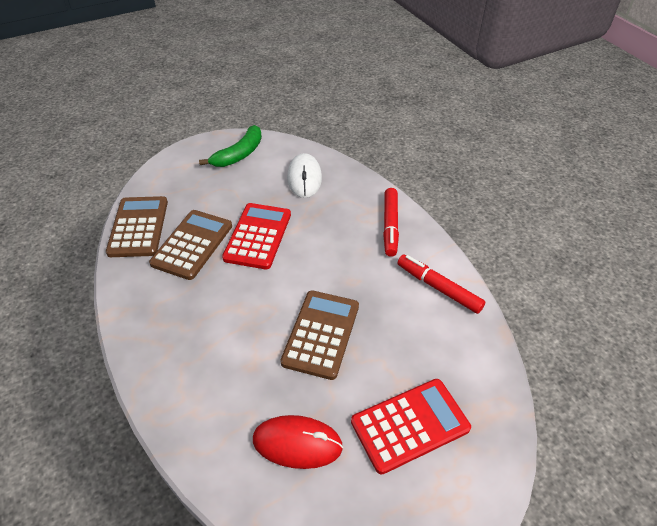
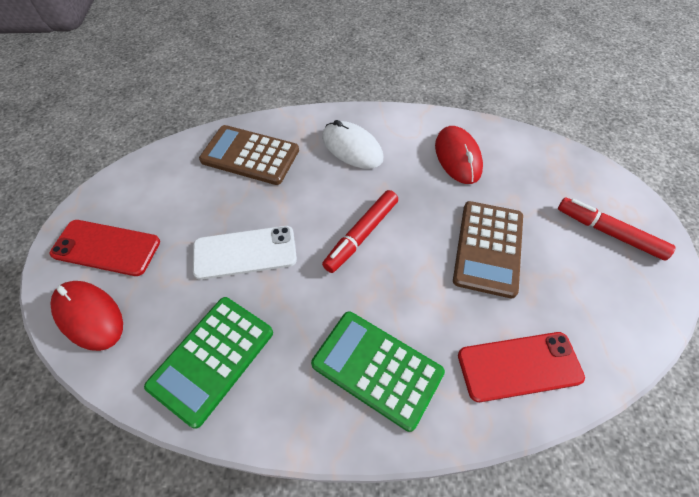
brown calculator: 3 -> 2
green banana: 1 -> 0
green calculator: 0 -> 2
red calculator: 2 -> 0
red mouse: 1 -> 2
red phone: 0 -> 2
white phone: 0 -> 1

